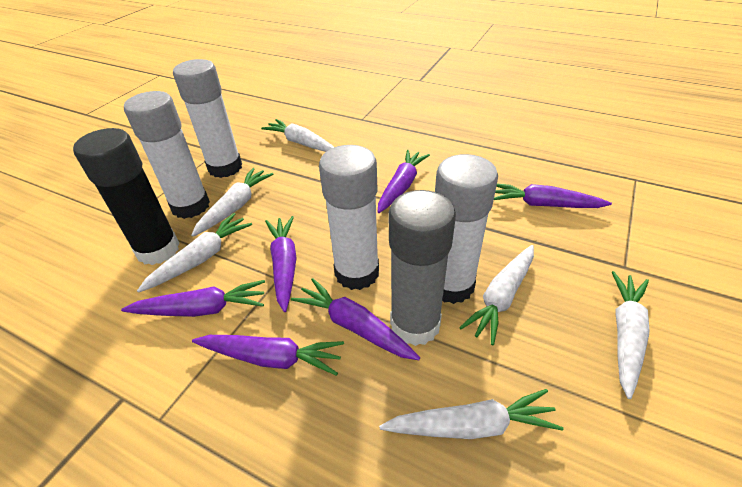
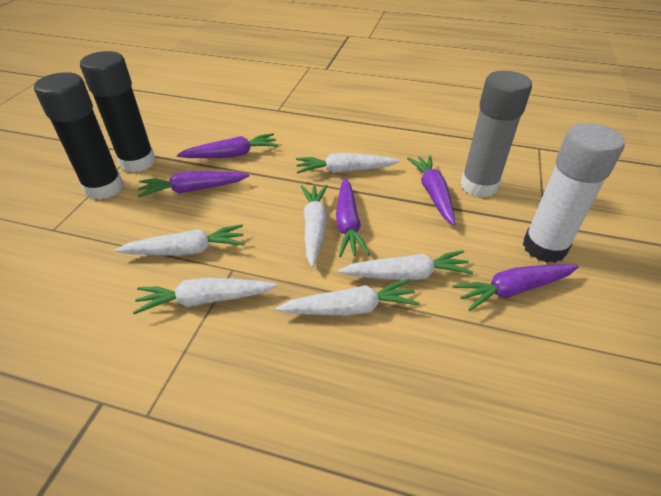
black glue stick: 1 -> 2
purple carrot: 6 -> 5
white glue stick: 4 -> 1

